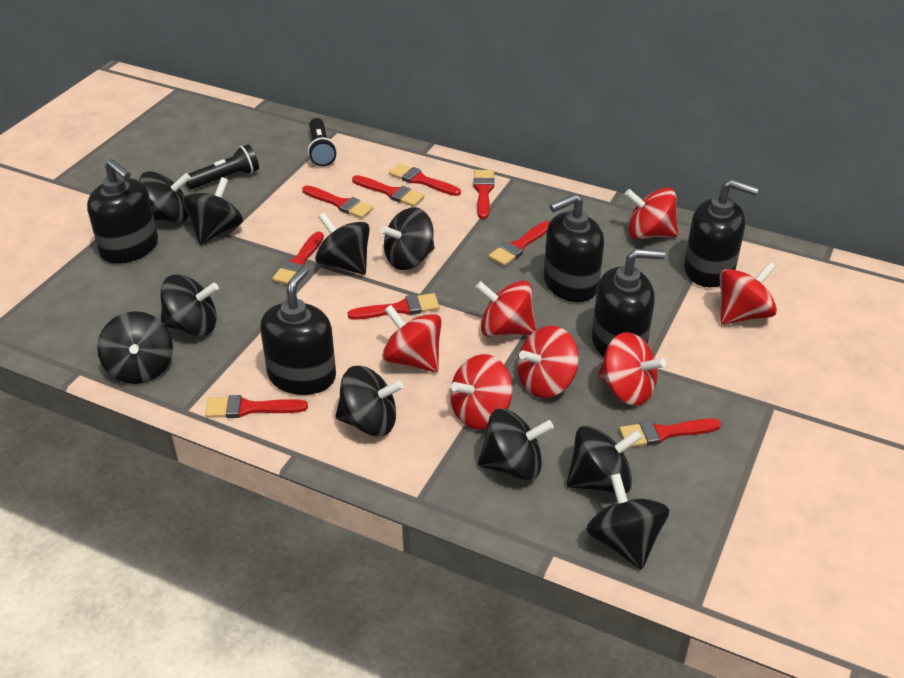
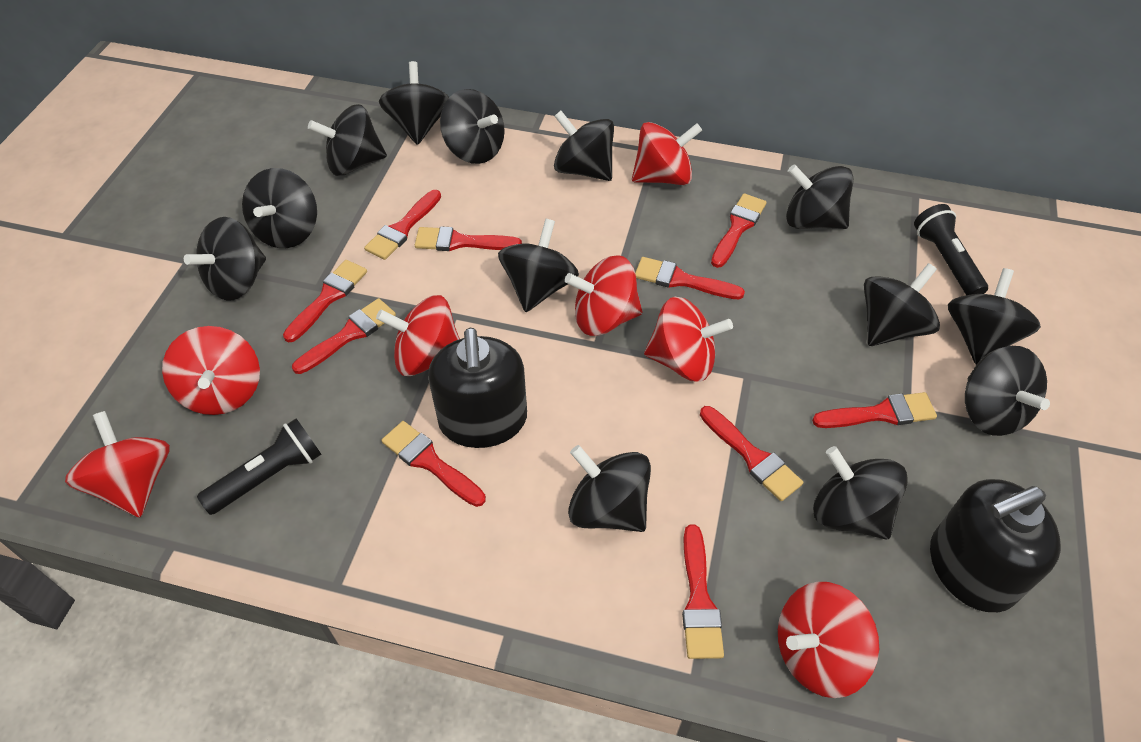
black soap dispenser: 5 -> 2
black spinning top: 10 -> 13
red brush: 9 -> 10

